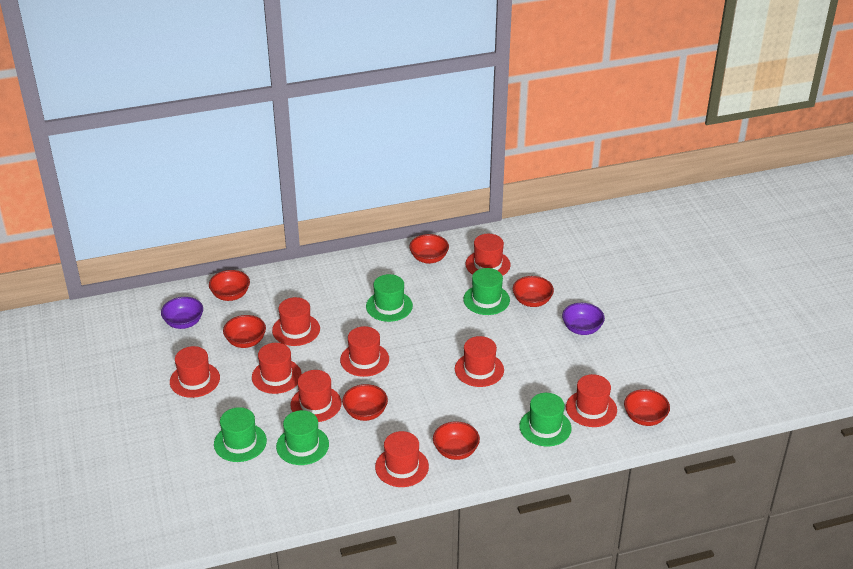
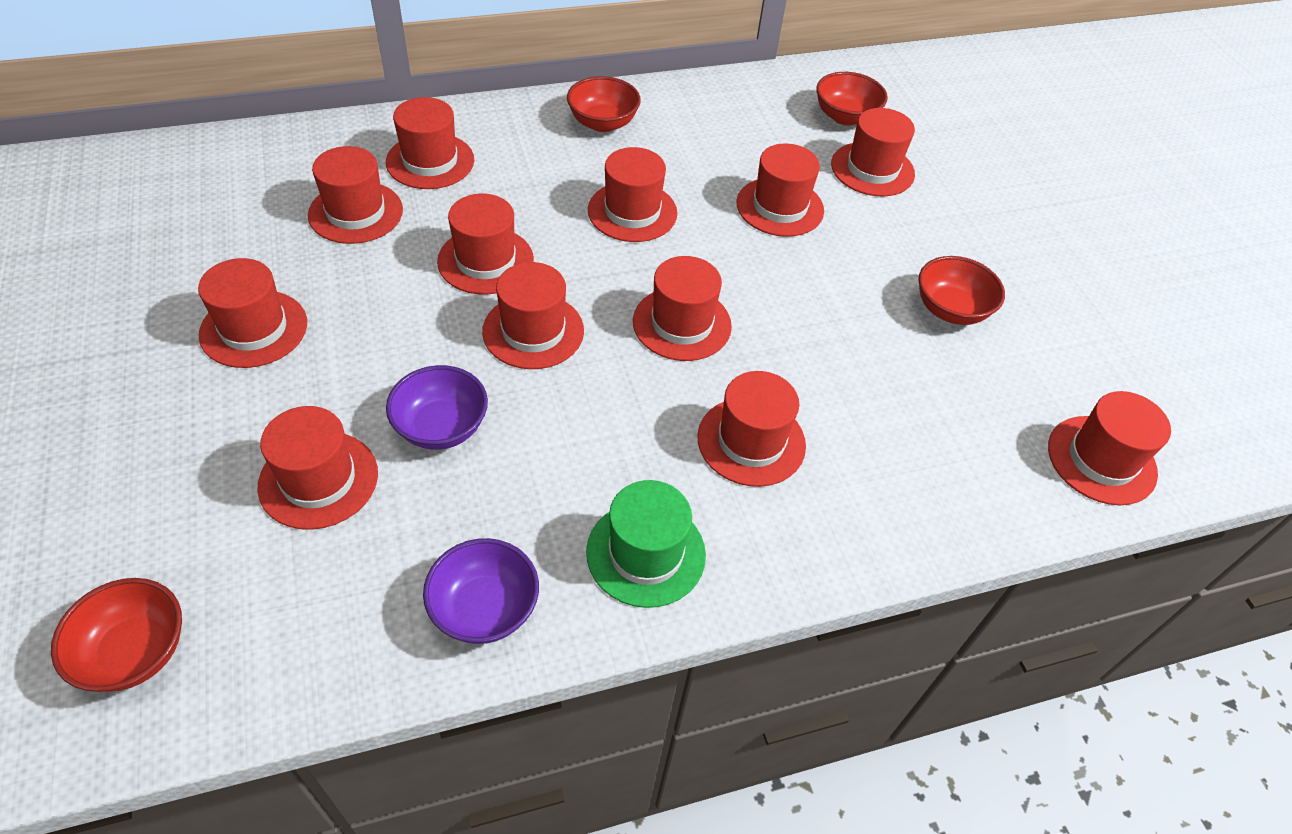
green hat: 5 -> 1
red bowl: 7 -> 4
red hat: 9 -> 12

